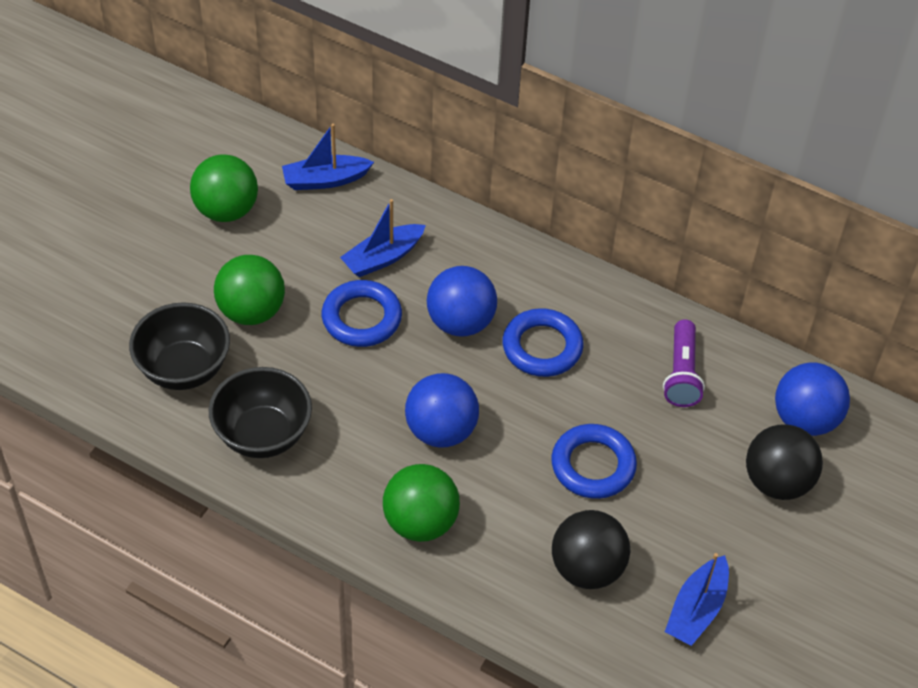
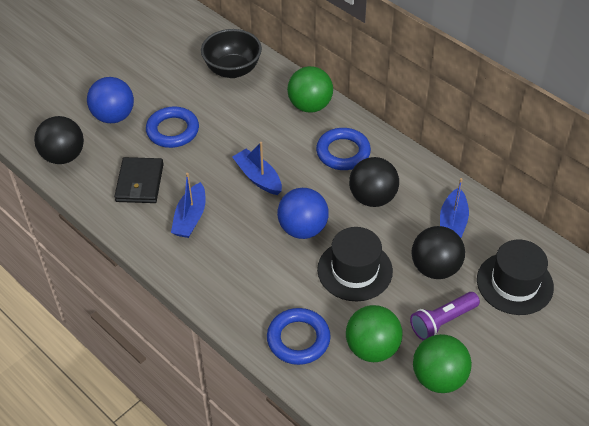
black ball: 2 -> 3
black bowl: 2 -> 1
black hat: 0 -> 2
black wallet: 0 -> 1
blue ball: 3 -> 2

